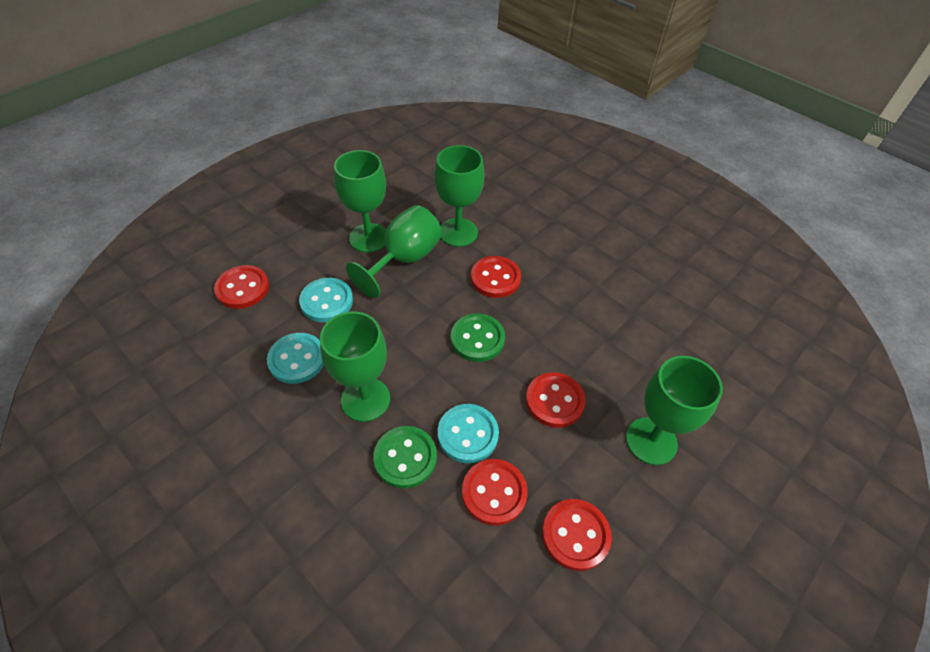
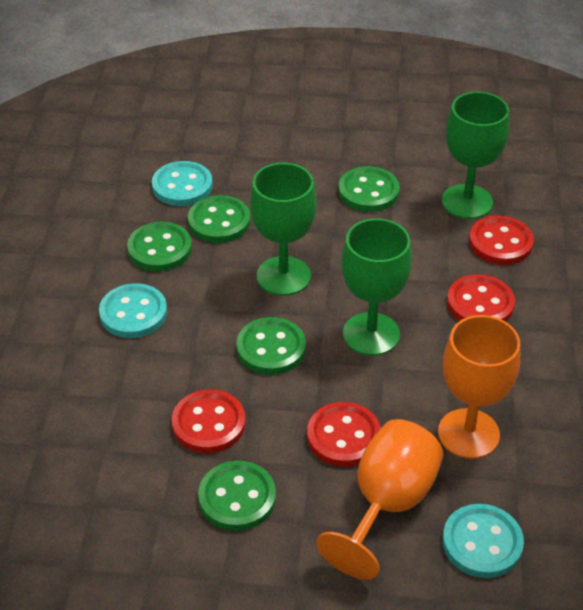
green button: 2 -> 5
green goblet: 5 -> 3
orange goblet: 0 -> 2
red button: 5 -> 4

